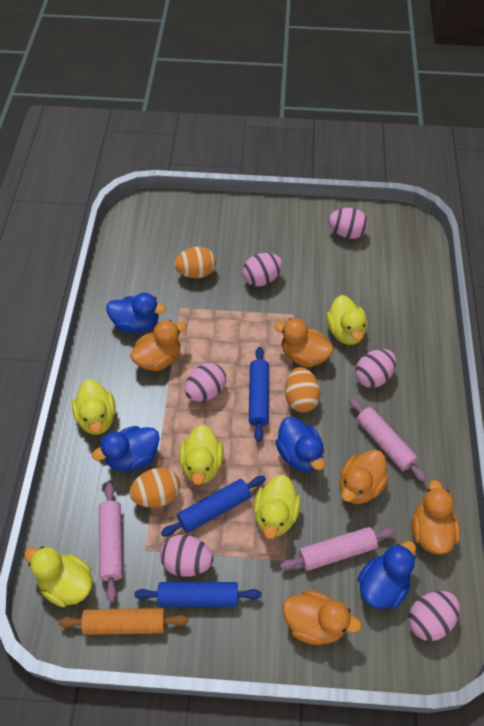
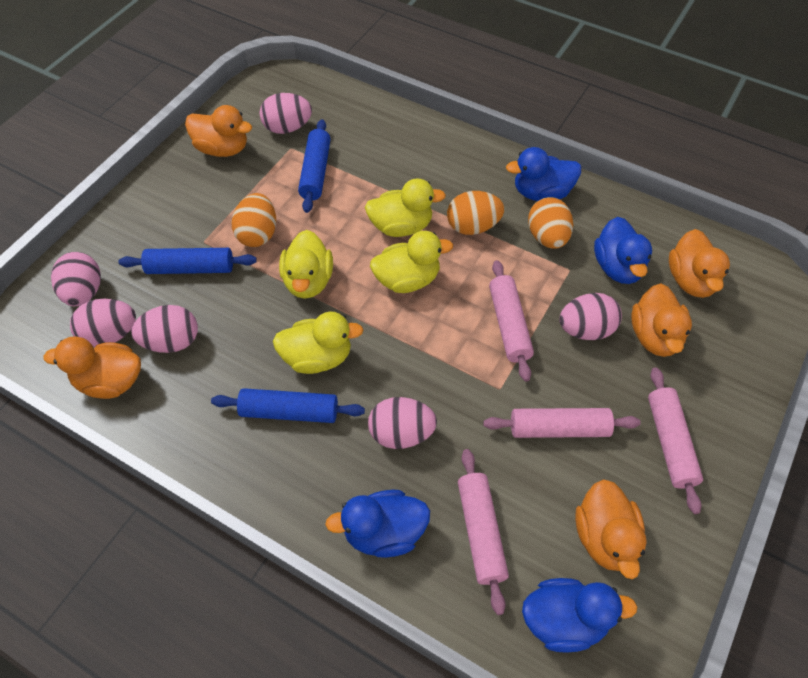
orange rolling pin: 1 -> 0
pink rolling pin: 3 -> 4
yellow duck: 5 -> 4

